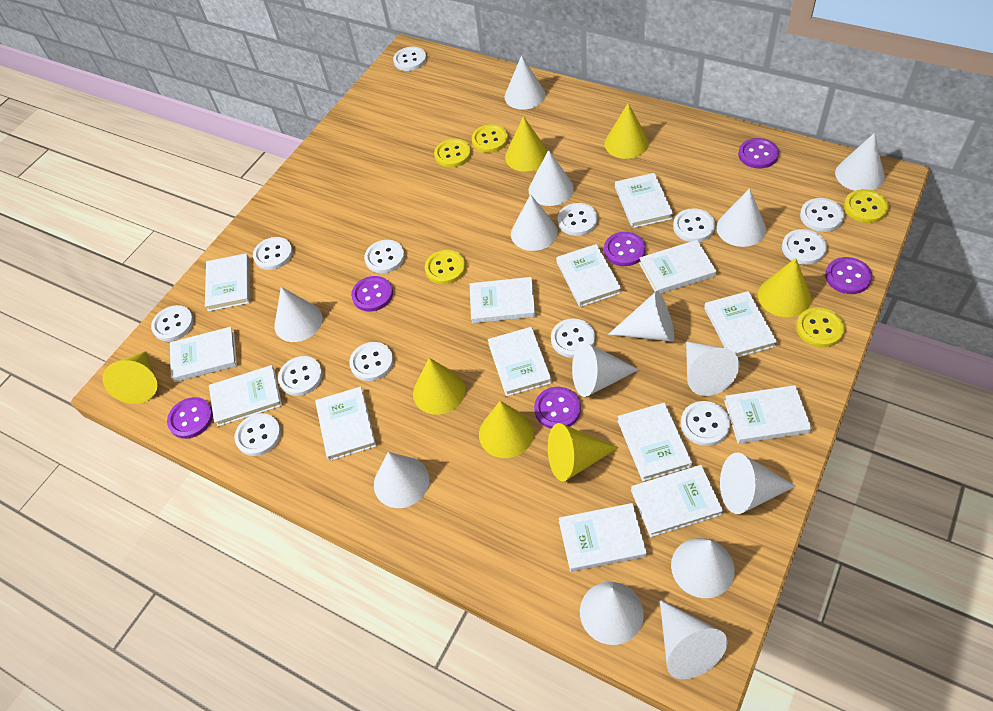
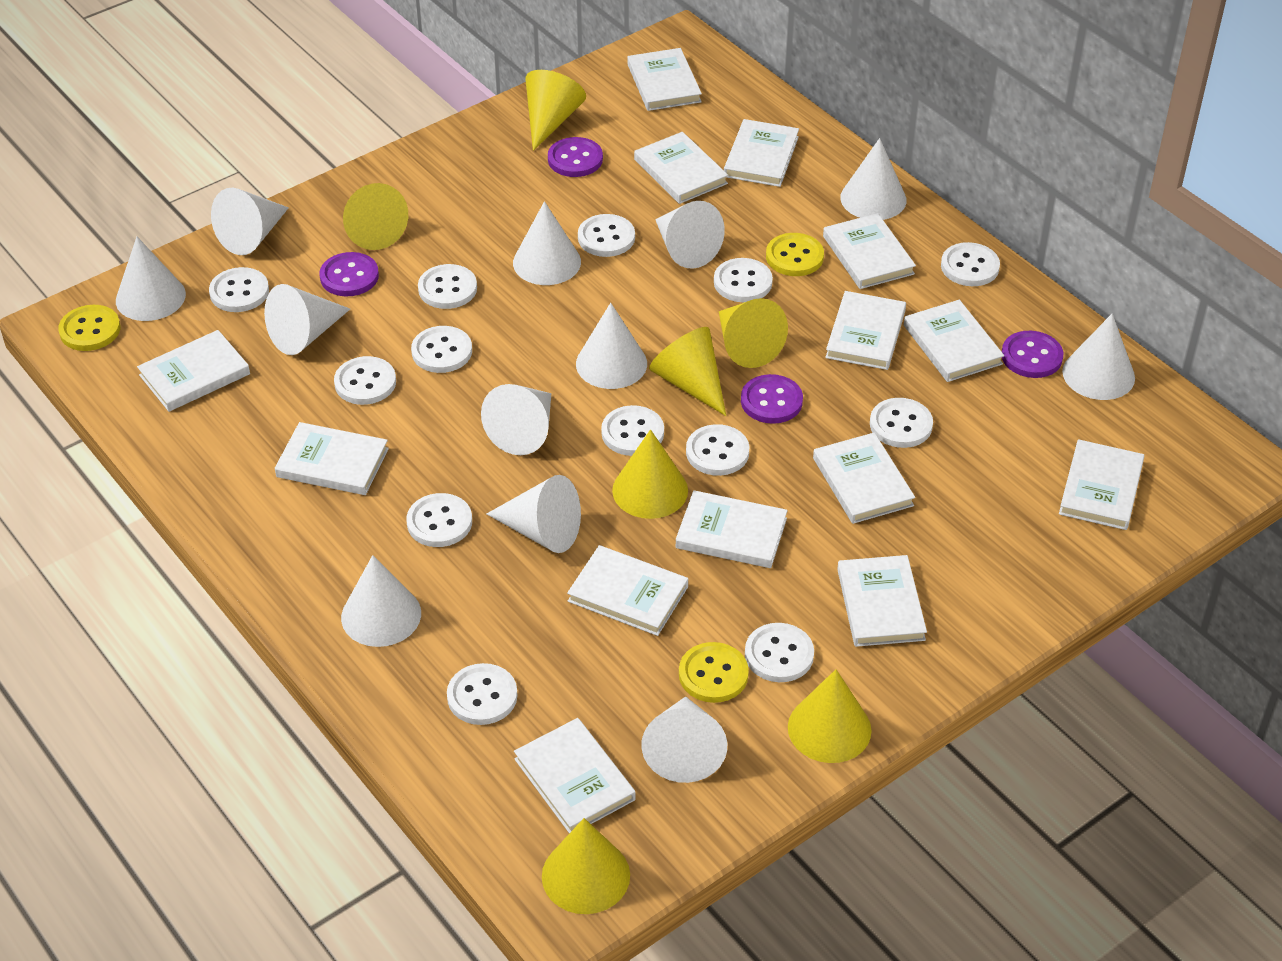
purple button: 6 -> 4
white cone: 14 -> 12
yellow button: 5 -> 3

